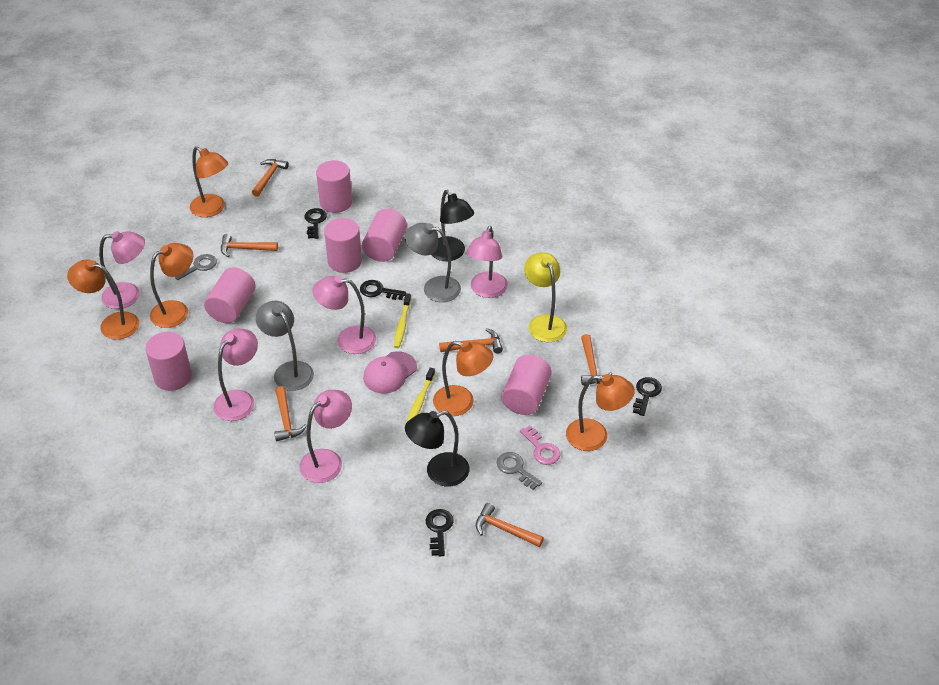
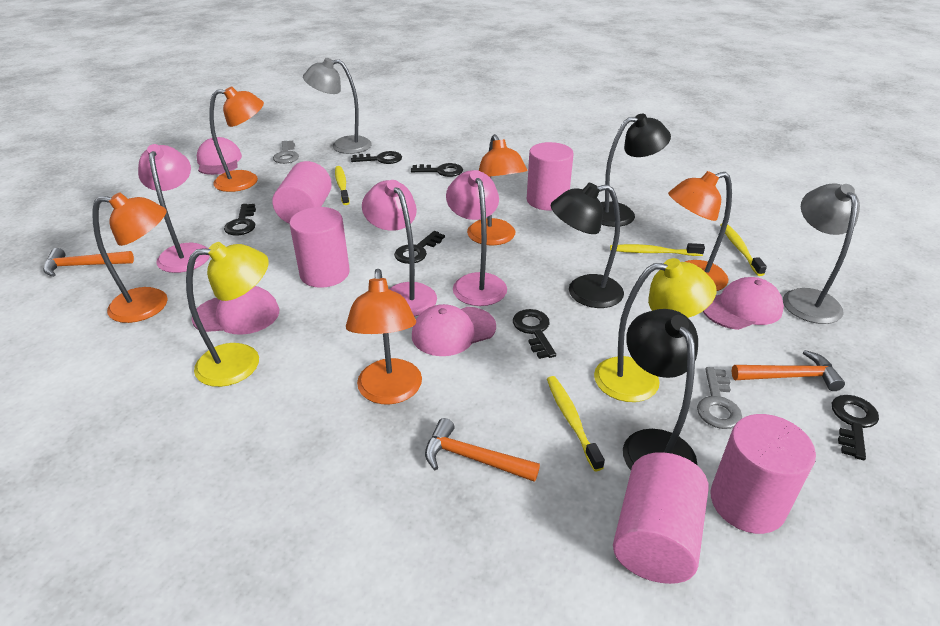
black key: 4 -> 6
black lamp: 2 -> 3
orange hammer: 6 -> 3
pink cap: 1 -> 4
pink cylinder: 6 -> 5
pink key: 1 -> 0
pink lamp: 5 -> 3
yellow lamp: 1 -> 2
yellow toothbrush: 2 -> 4

